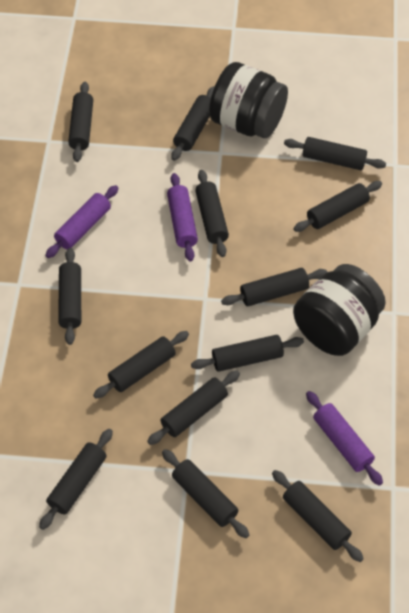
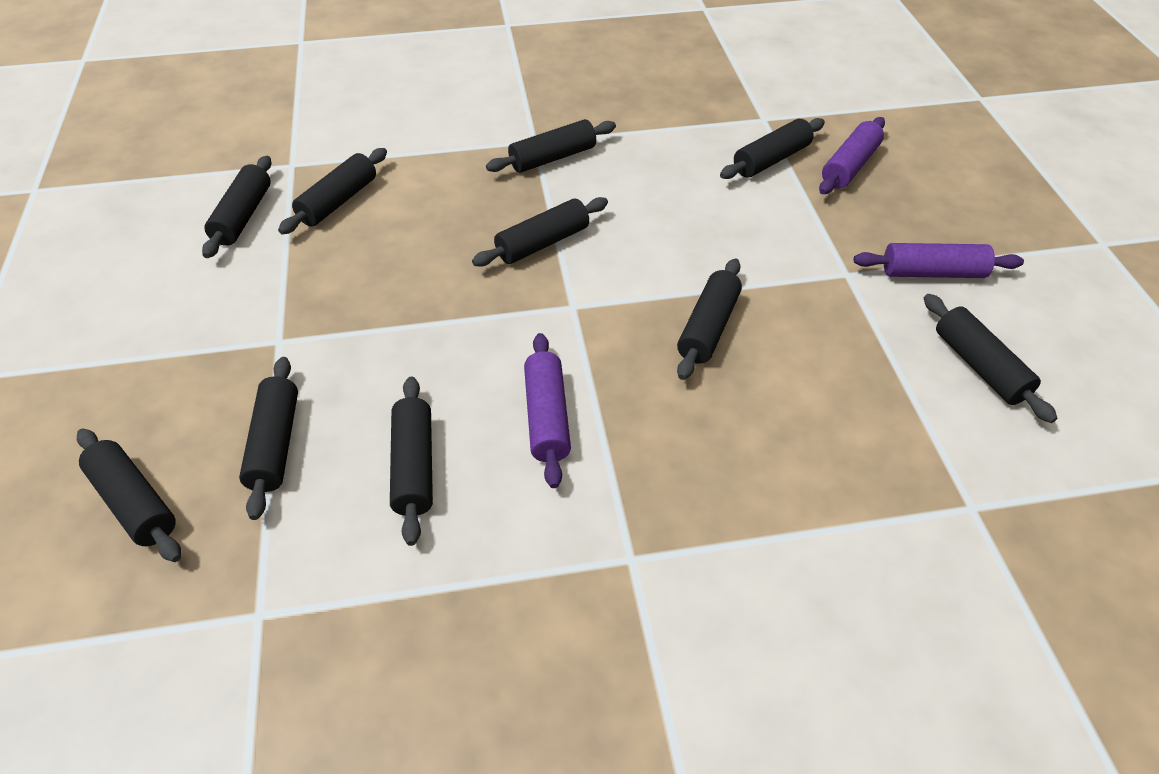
black jar: 2 -> 0
black rolling pin: 13 -> 10

